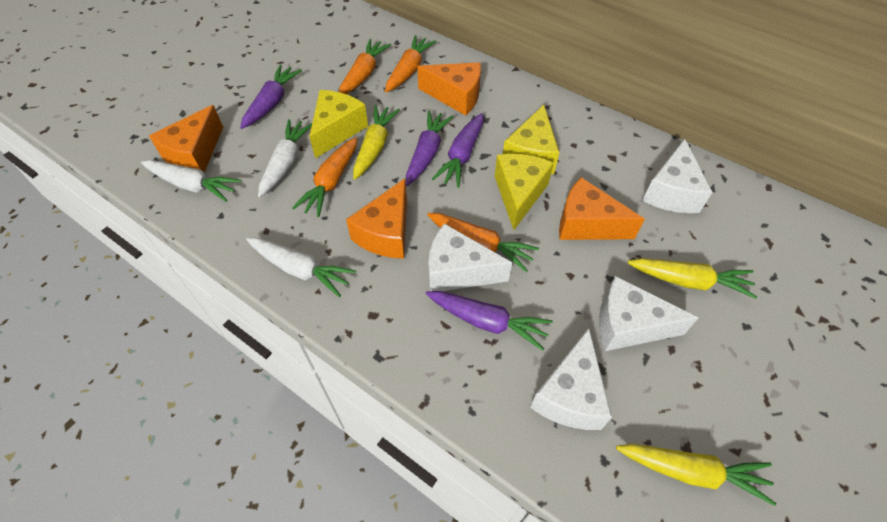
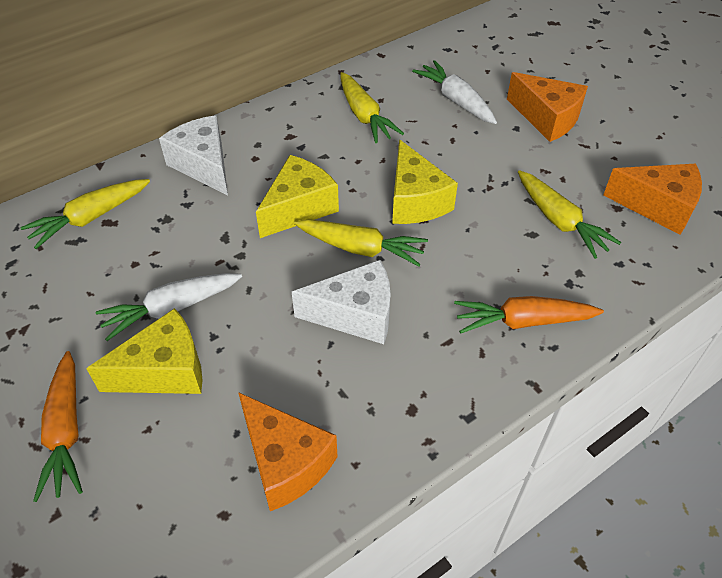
orange carrot: 4 -> 2
orange cheese: 4 -> 3
purple carrot: 4 -> 0
white carrot: 3 -> 2
white cheese: 4 -> 2
yellow carrot: 3 -> 4

